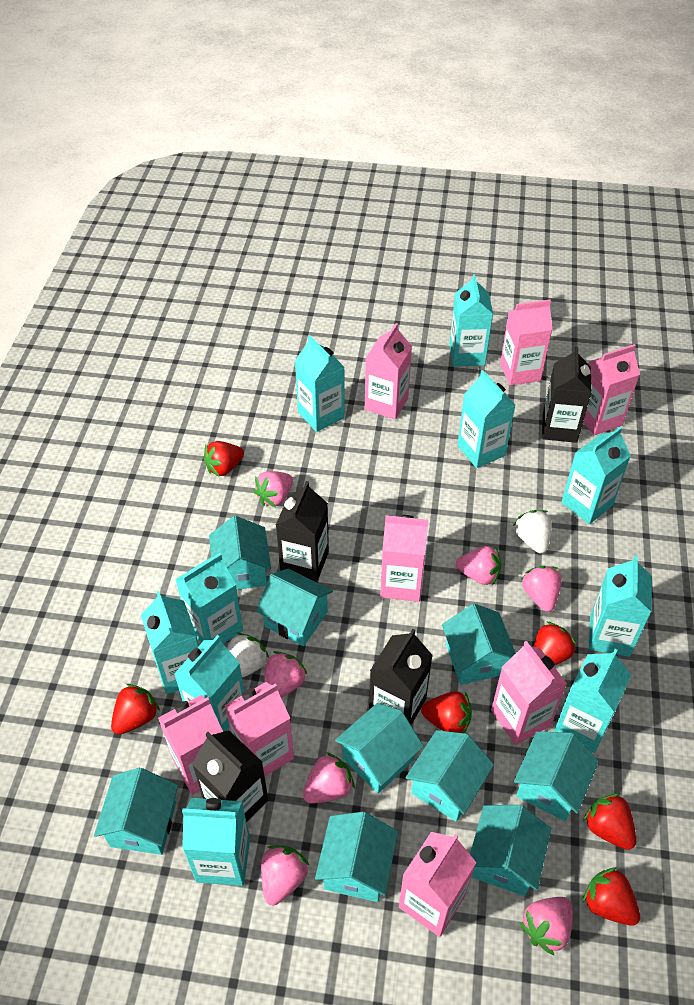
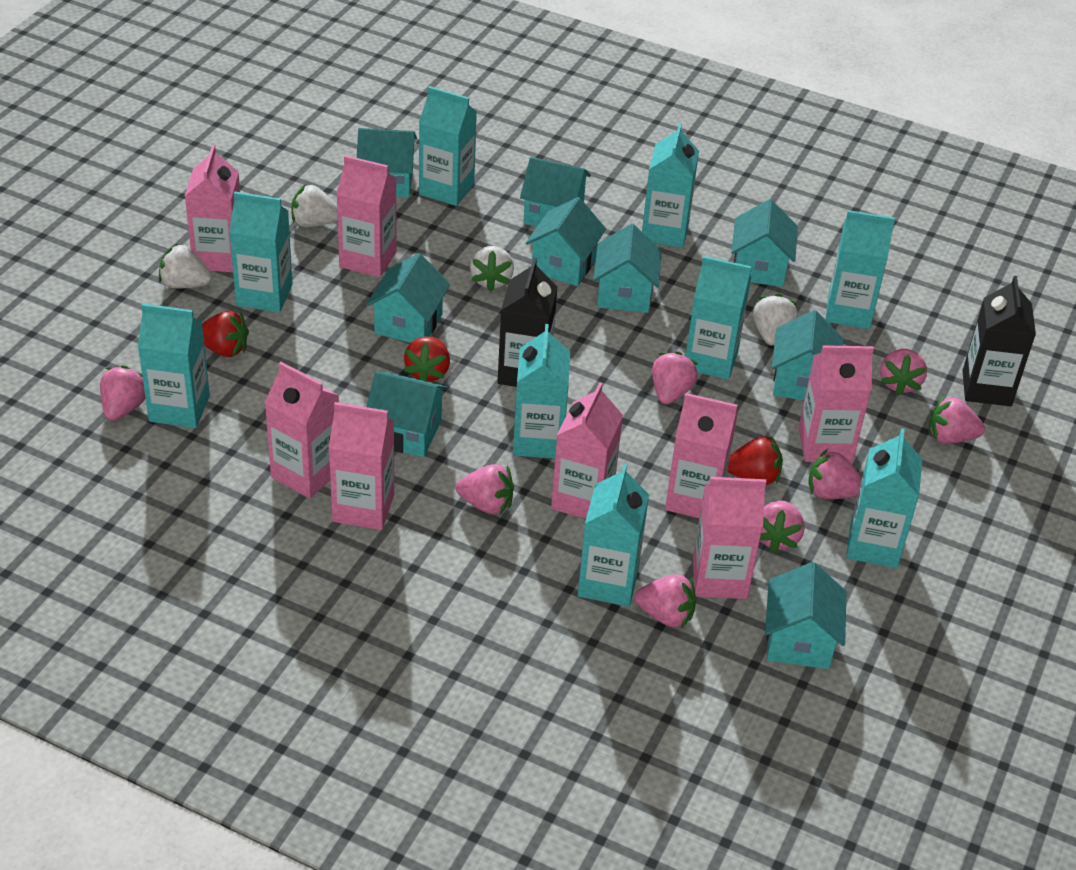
black carton: 4 -> 2
pink strawberry: 7 -> 8
red strawberry: 6 -> 3
turquoise carton: 10 -> 9
white strawberry: 2 -> 4

